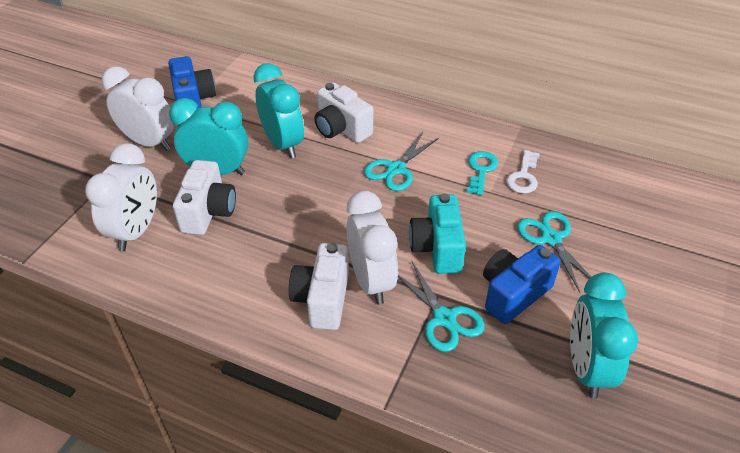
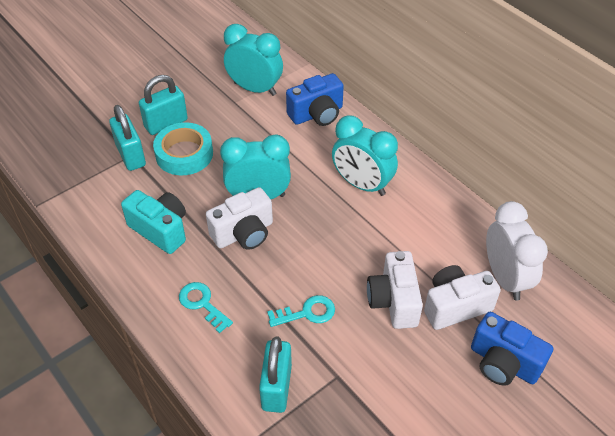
turquoise key: 1 -> 2
turquoise padlock: 0 -> 3
turquoise scissors: 3 -> 0
turquoise tape: 0 -> 1
white clock: 3 -> 1
white key: 1 -> 0

